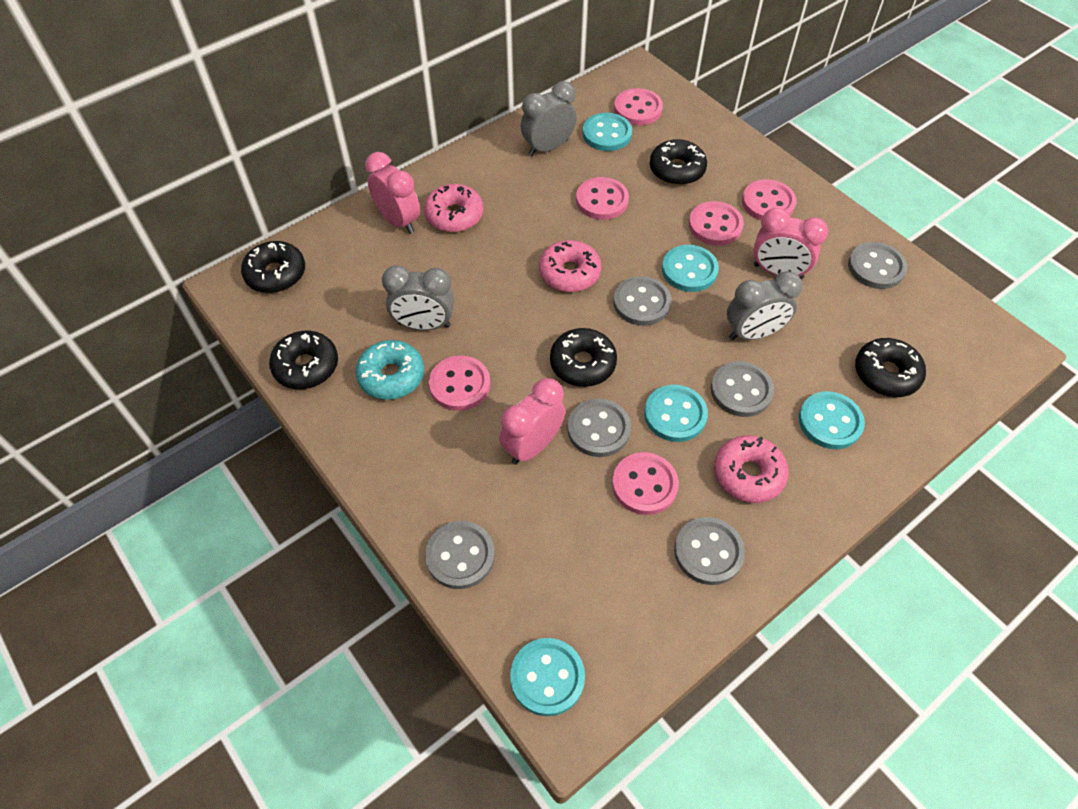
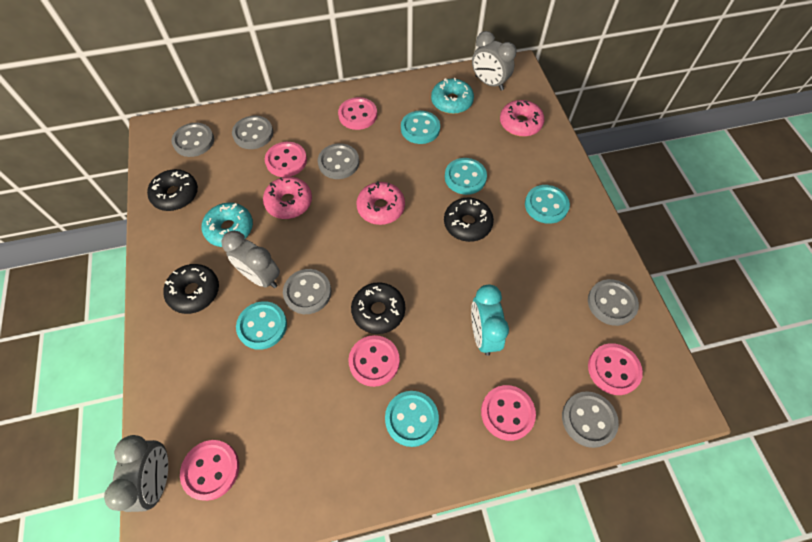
black donut: 5 -> 4
pink clock: 3 -> 0
turquoise clock: 0 -> 1
turquoise donut: 1 -> 2

